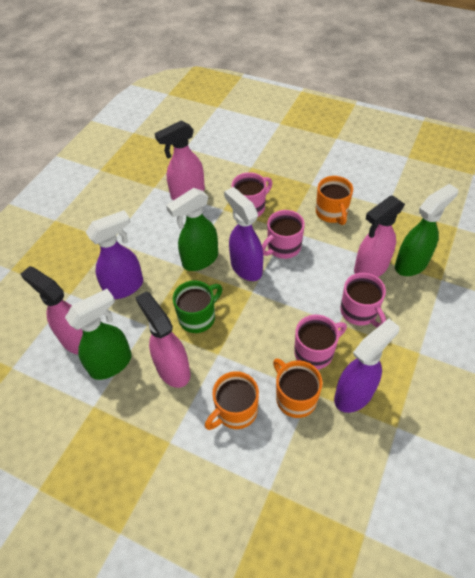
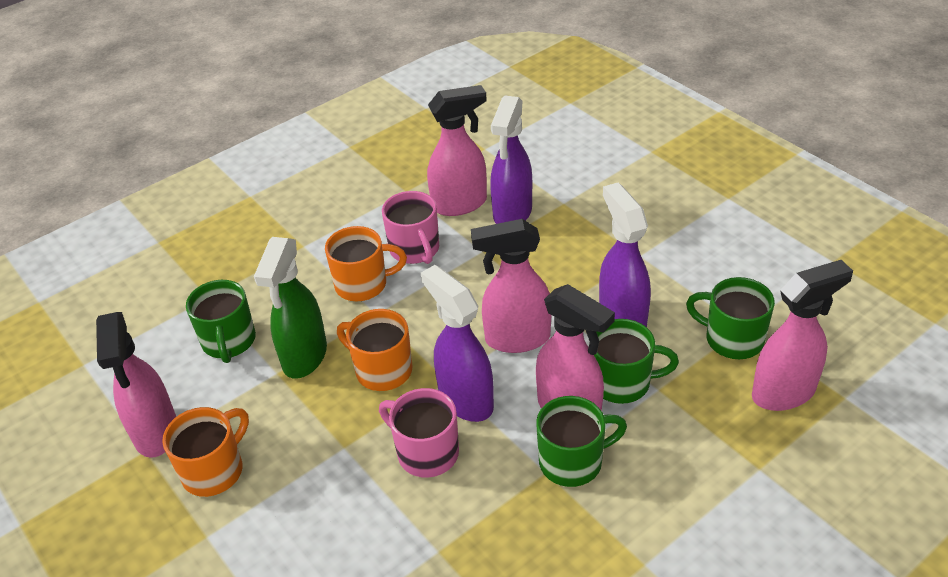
green mug: 1 -> 4
green spray bottle: 3 -> 1
pink mug: 4 -> 2
pink spray bottle: 4 -> 5

